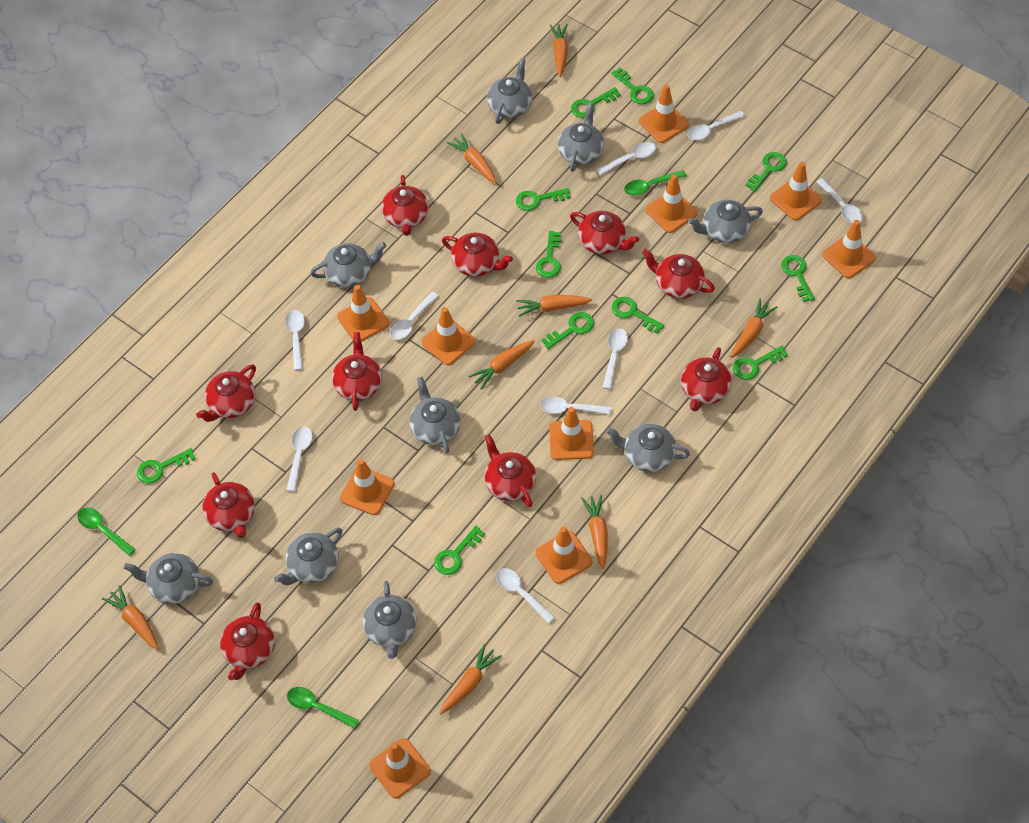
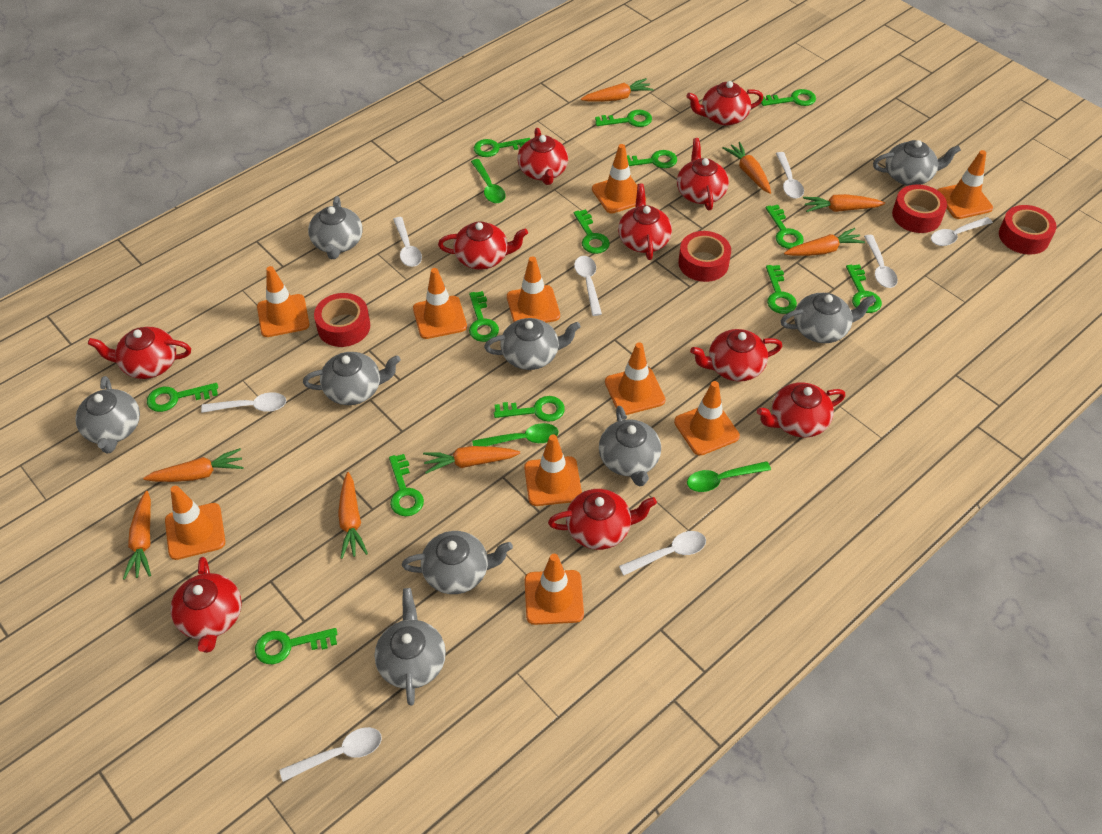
green key: 11 -> 13
red tape: 0 -> 4
white spoon: 9 -> 8

